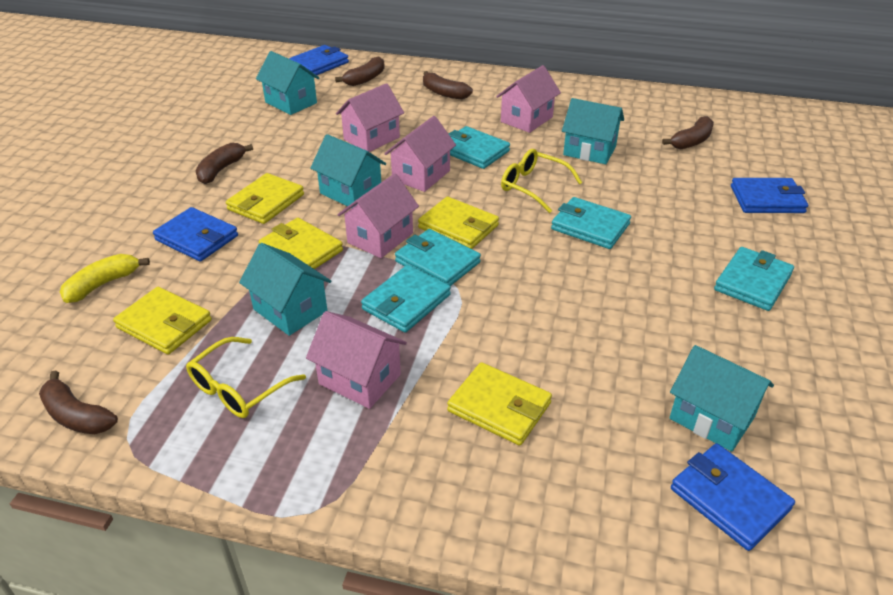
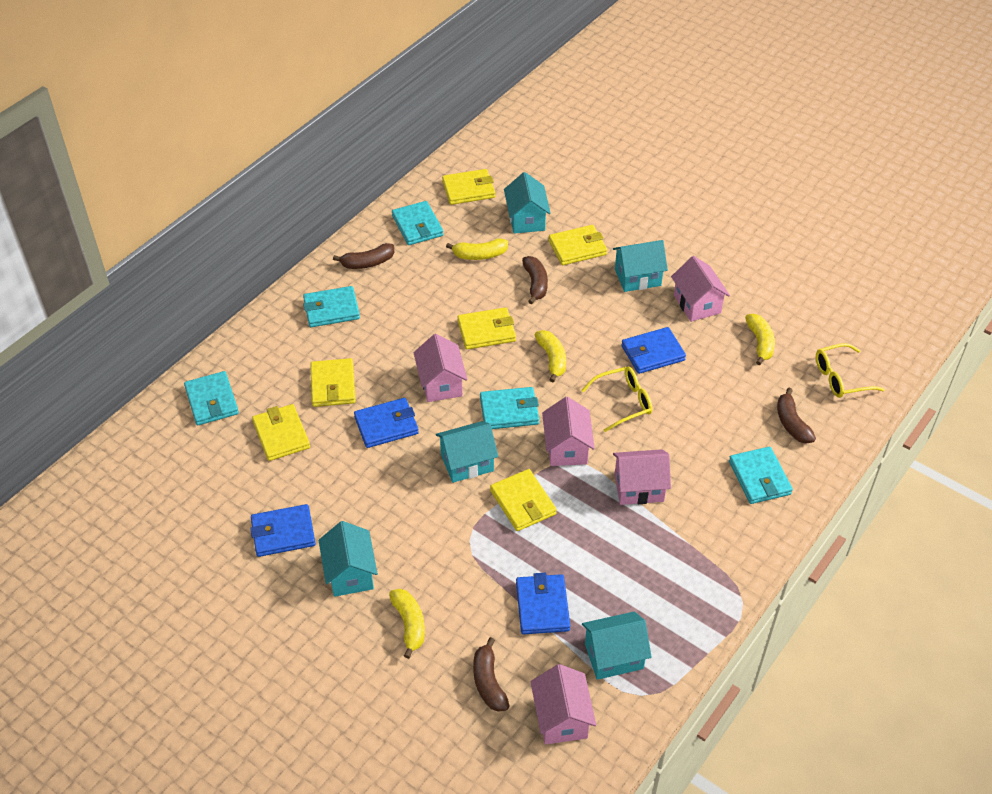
brown banana: 5 -> 4
yellow banana: 1 -> 4
yellow wallet: 5 -> 6

